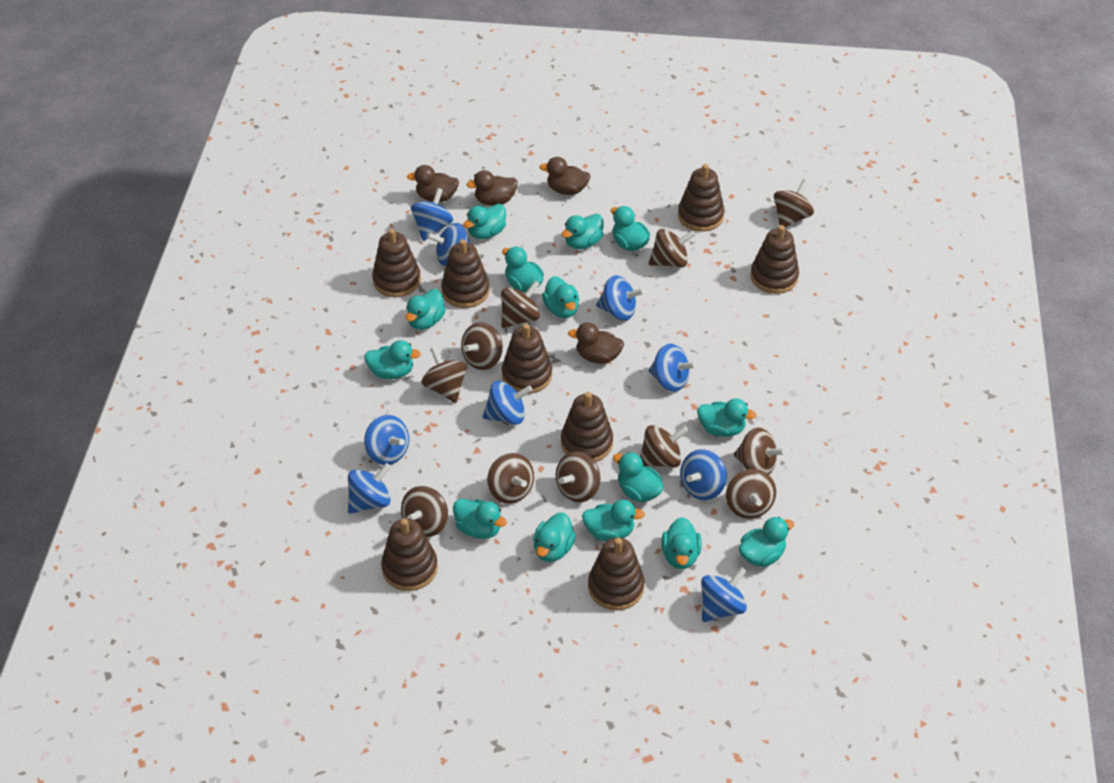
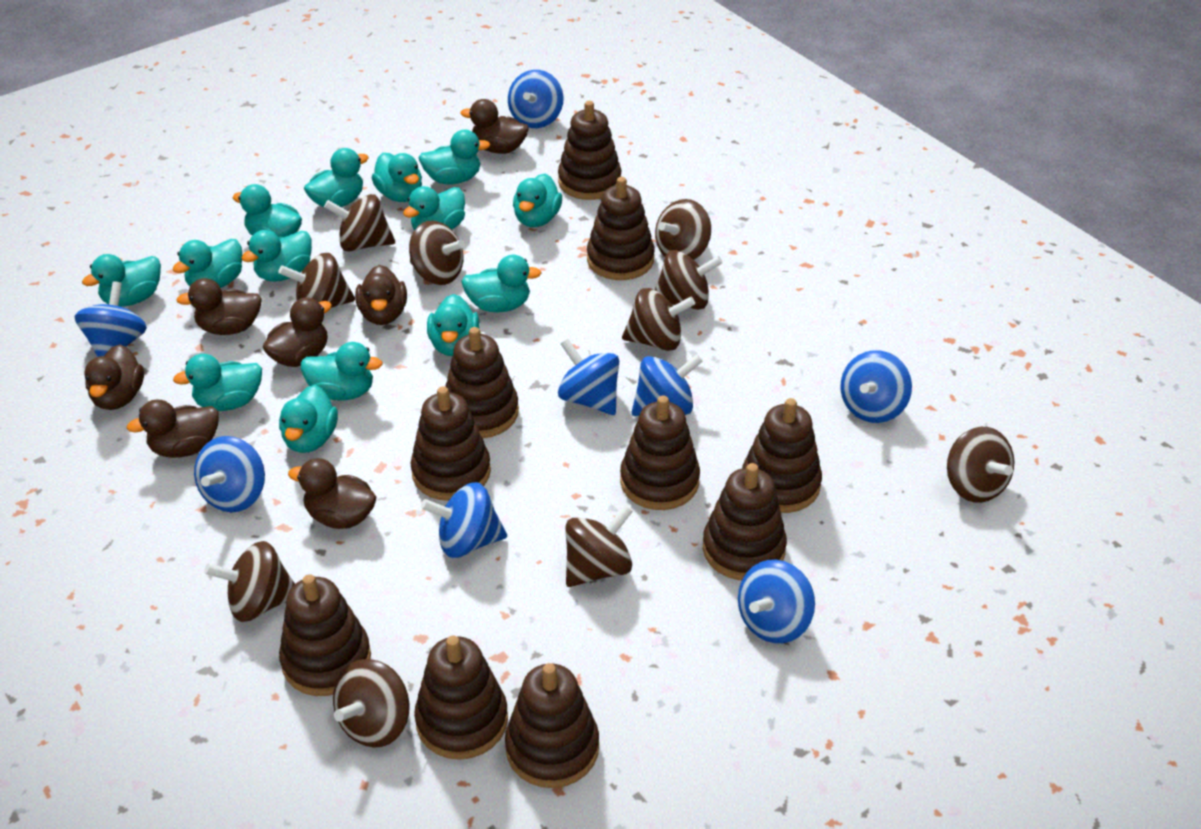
blue spinning top: 9 -> 8
brown duck: 4 -> 7
brown spinning top: 11 -> 10
brown stacking toy: 8 -> 10

